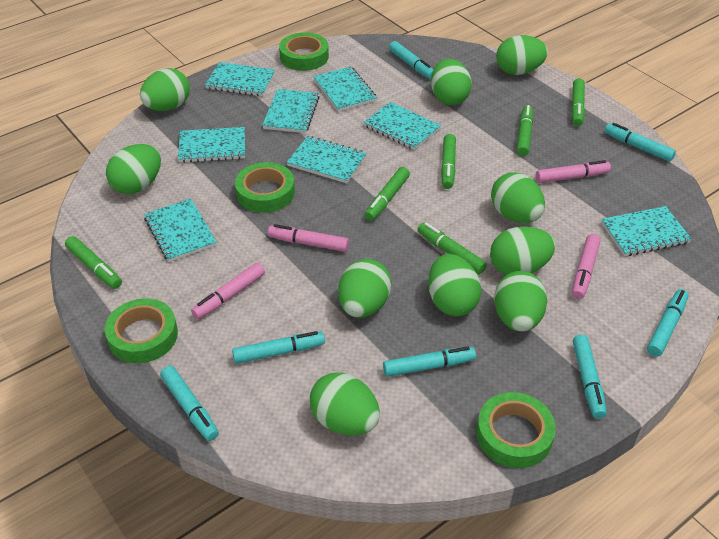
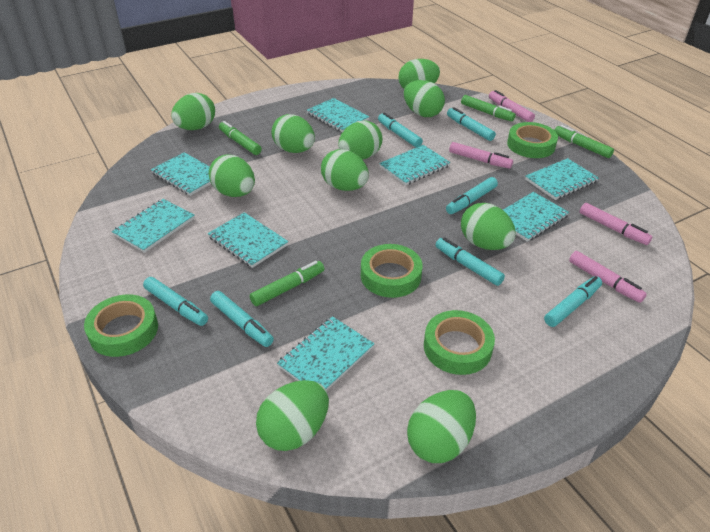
green marker: 6 -> 4

